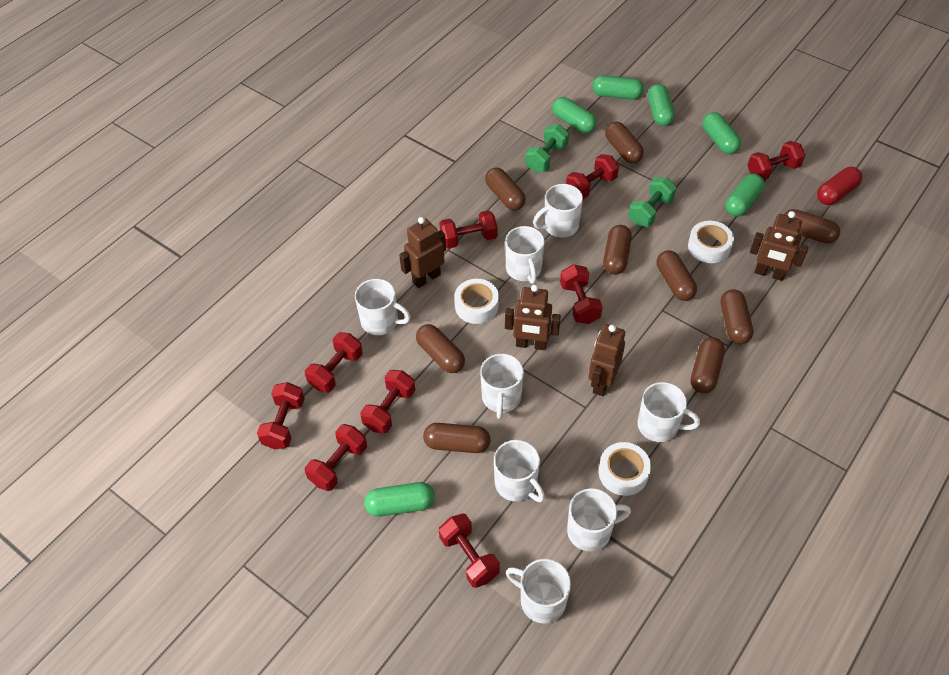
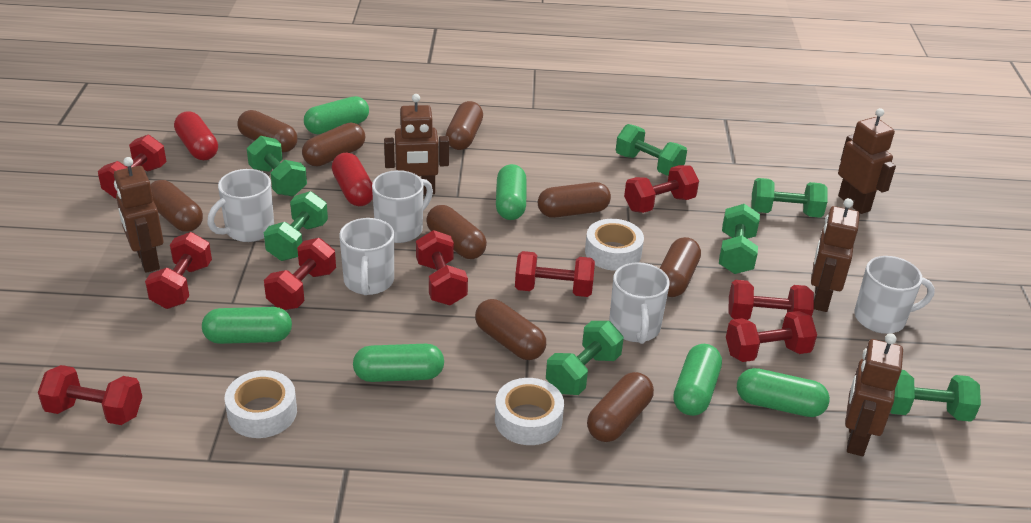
brown robot: 4 -> 5
green dumbbell: 2 -> 7
red capsule: 1 -> 2
white mug: 8 -> 5

